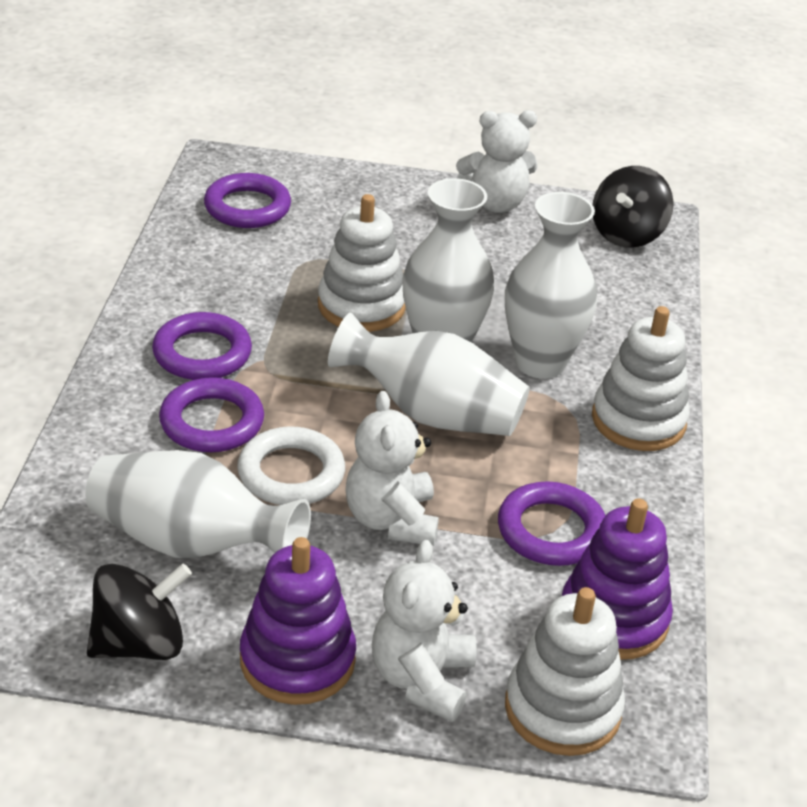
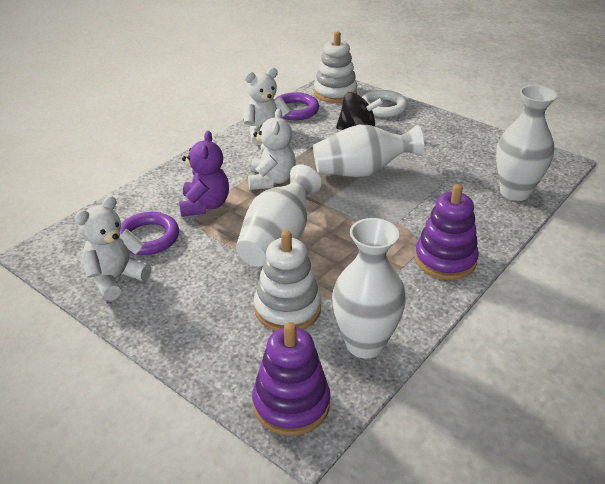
black spinning top: 2 -> 1
purple ring: 4 -> 2
purple teddy bear: 0 -> 1
white stacking toy: 3 -> 2

